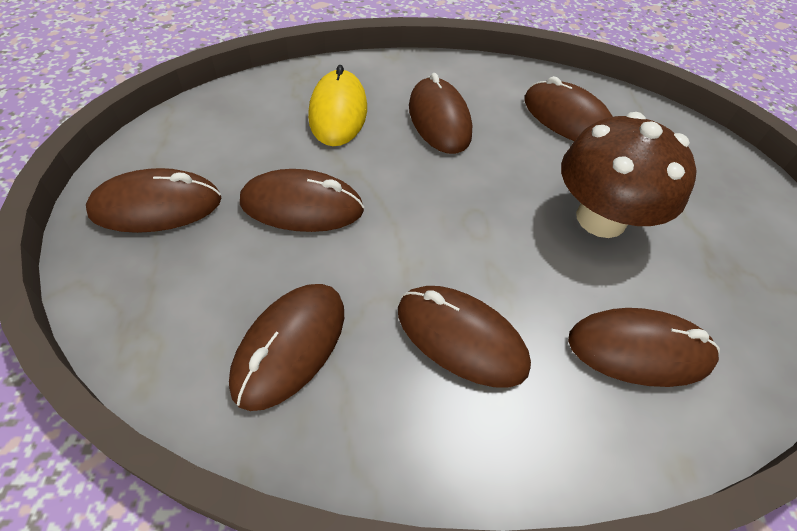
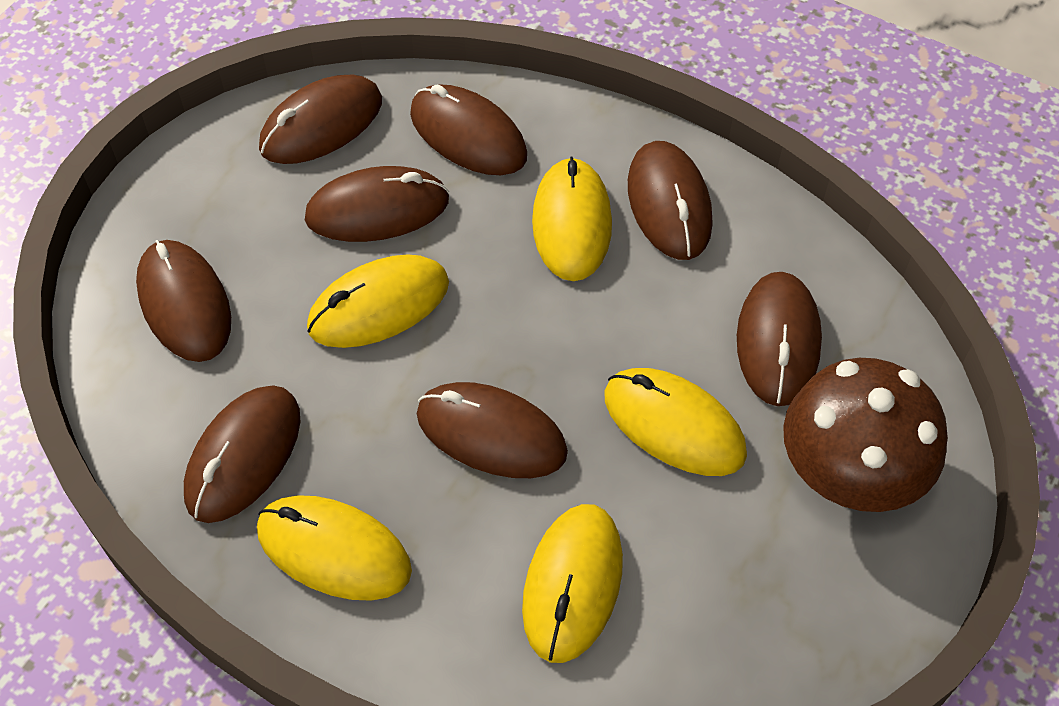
brown mouse: 7 -> 8
yellow mouse: 1 -> 5

